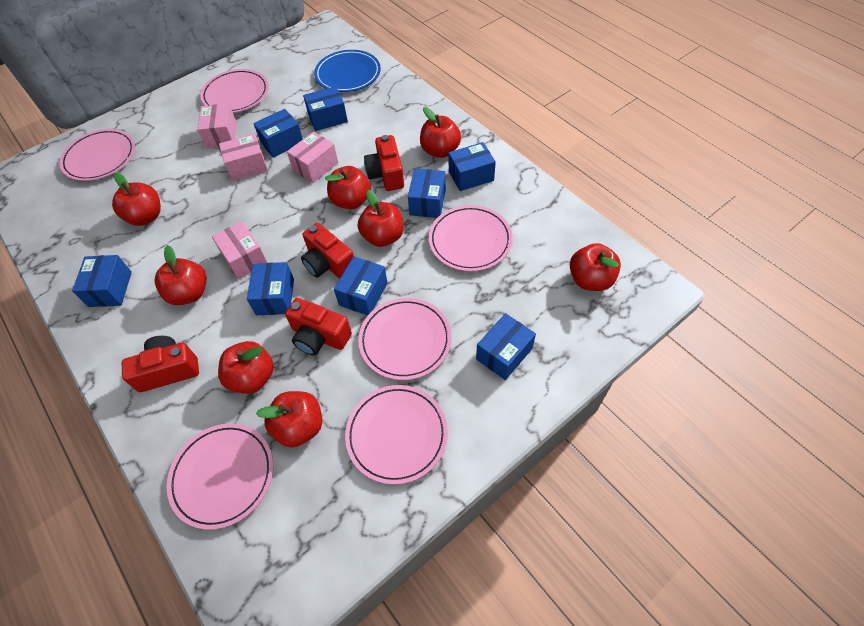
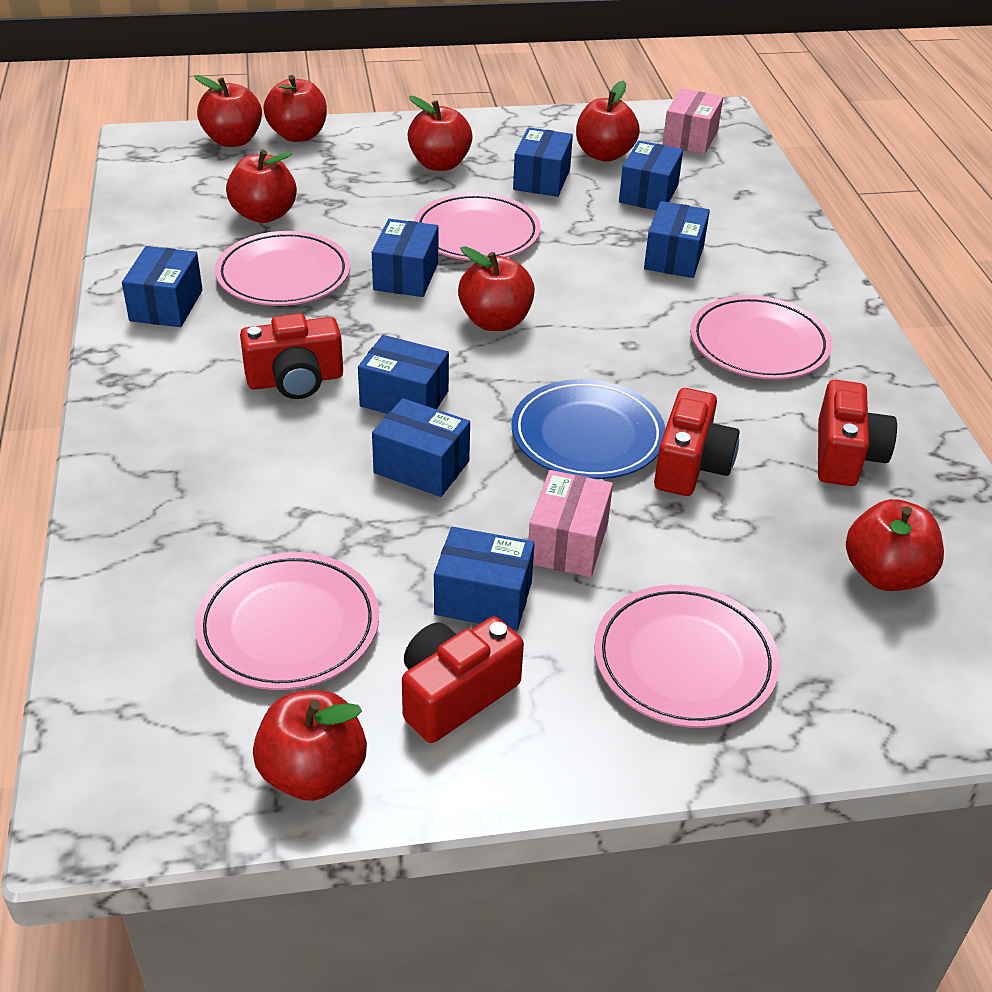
pink box: 4 -> 2
pink plate: 6 -> 5

